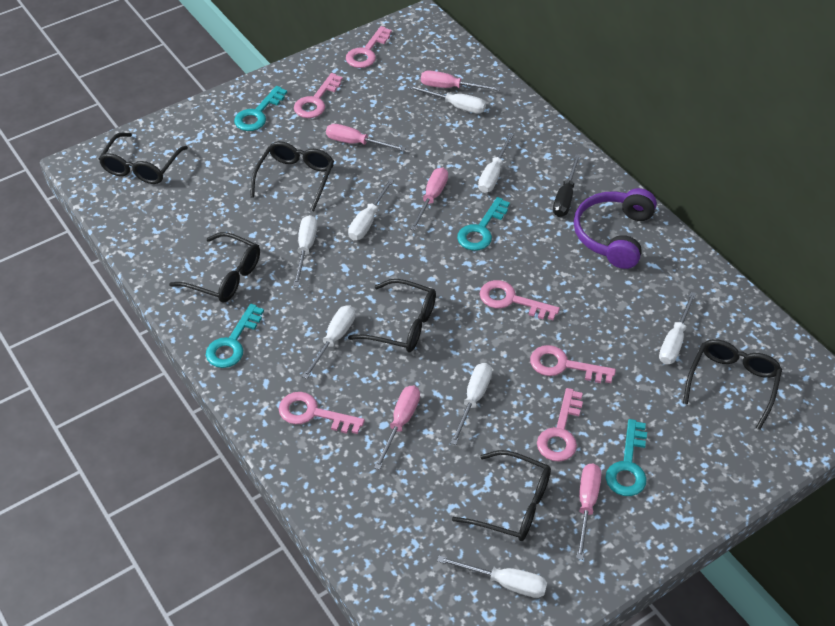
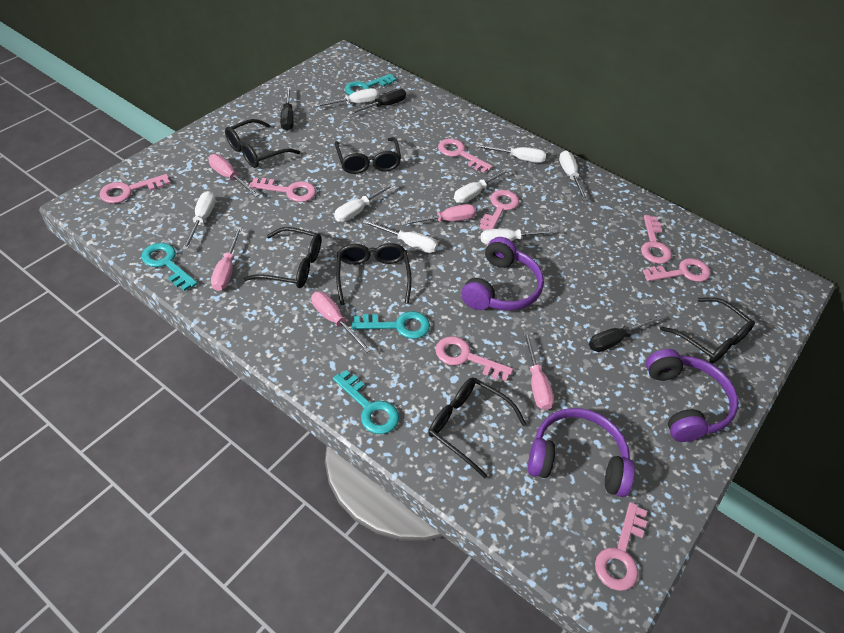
black screwdriver: 1 -> 3
pink key: 6 -> 8
purple headphones: 1 -> 3

